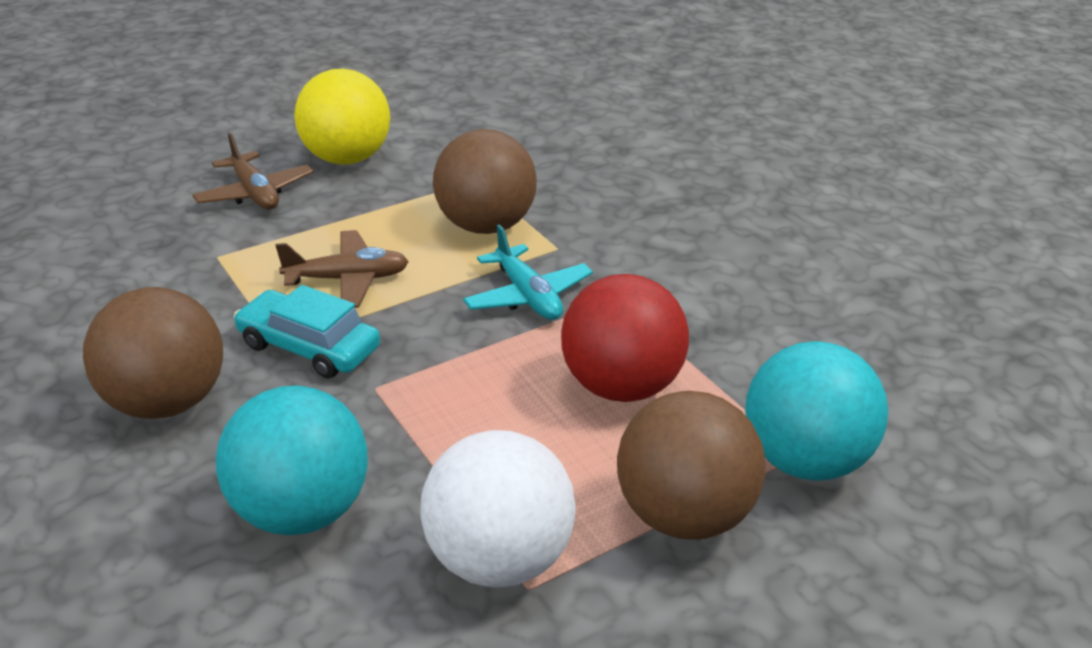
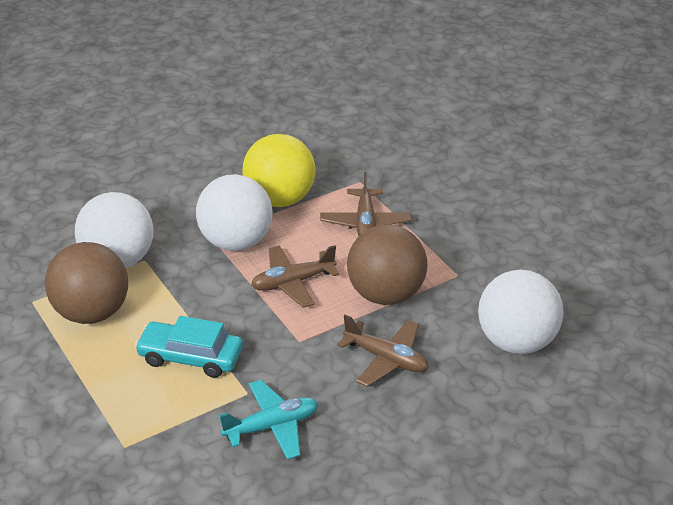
brown ball: 3 -> 2
brown plane: 2 -> 3
red ball: 1 -> 0
turquoise ball: 2 -> 0
white ball: 1 -> 3

